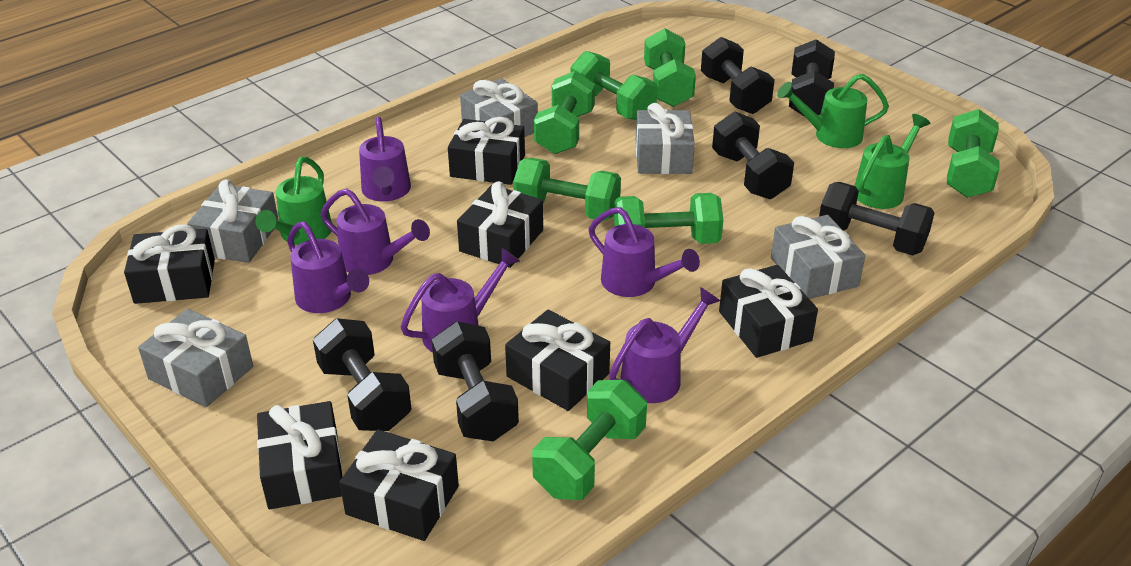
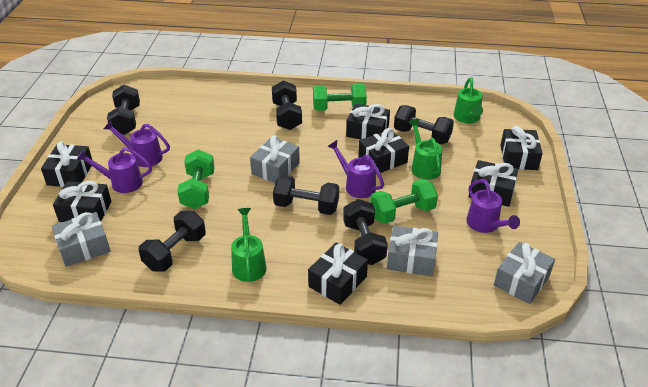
green dumbbell: 7 -> 3
grey gift: 5 -> 4
purple watering can: 6 -> 4

